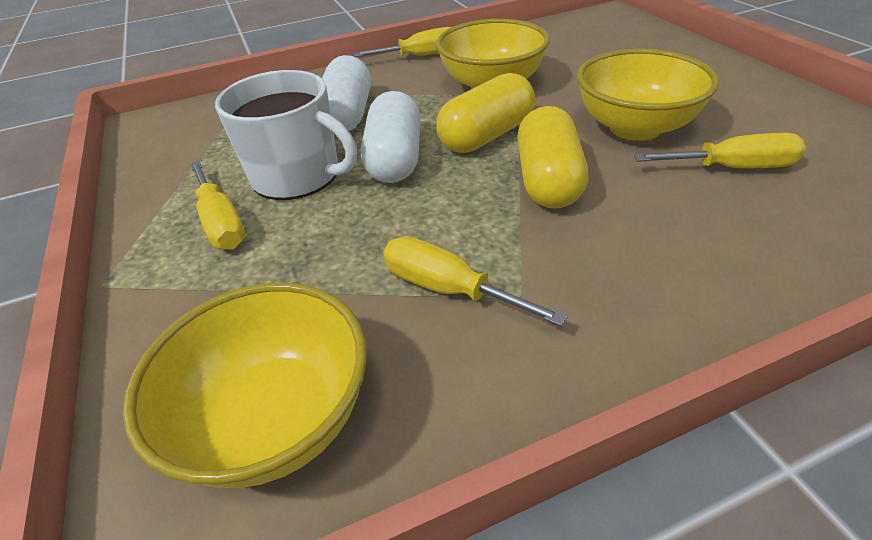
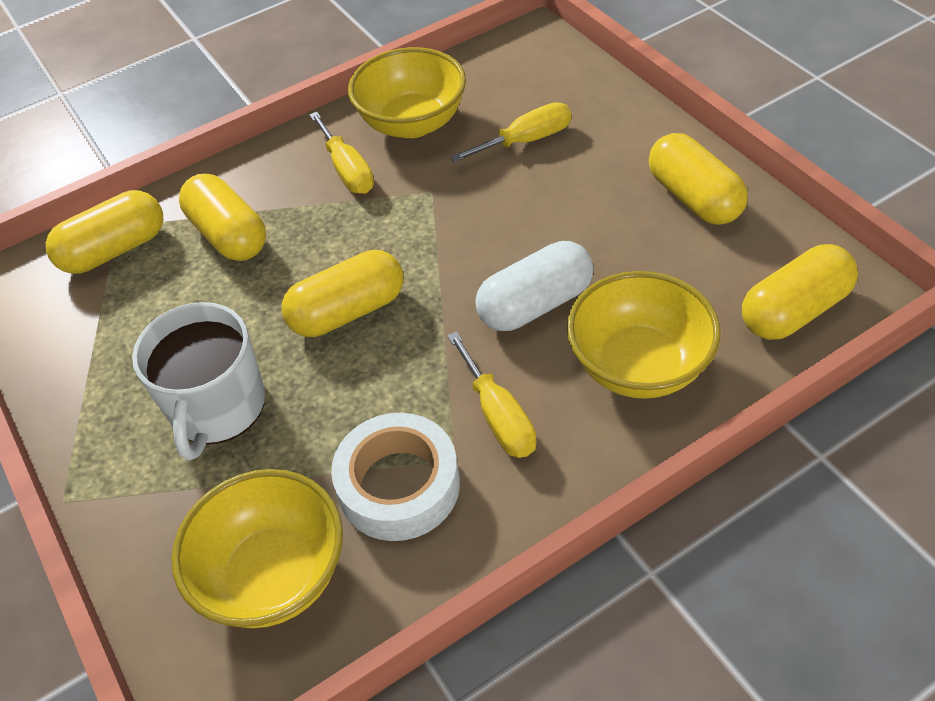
white capsule: 2 -> 1
white tape: 0 -> 1
yellow capsule: 2 -> 5
yellow screwdriver: 4 -> 3

